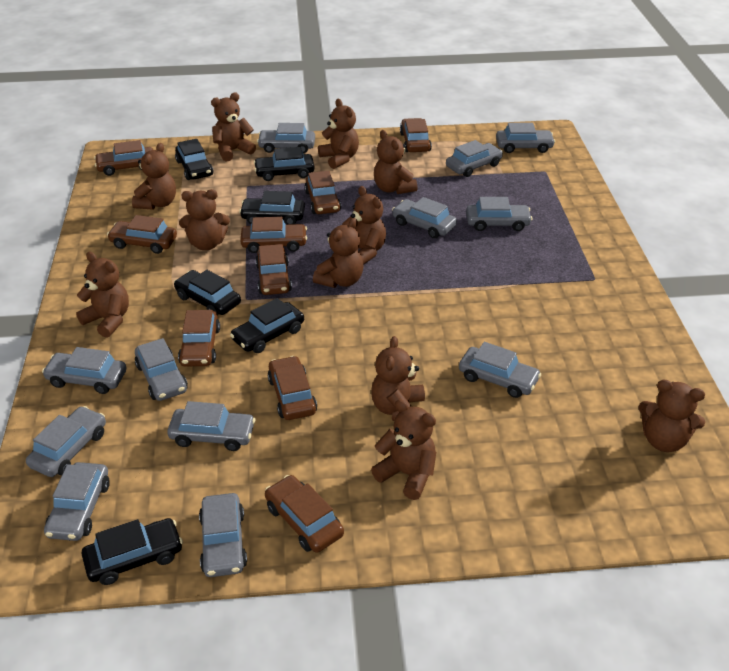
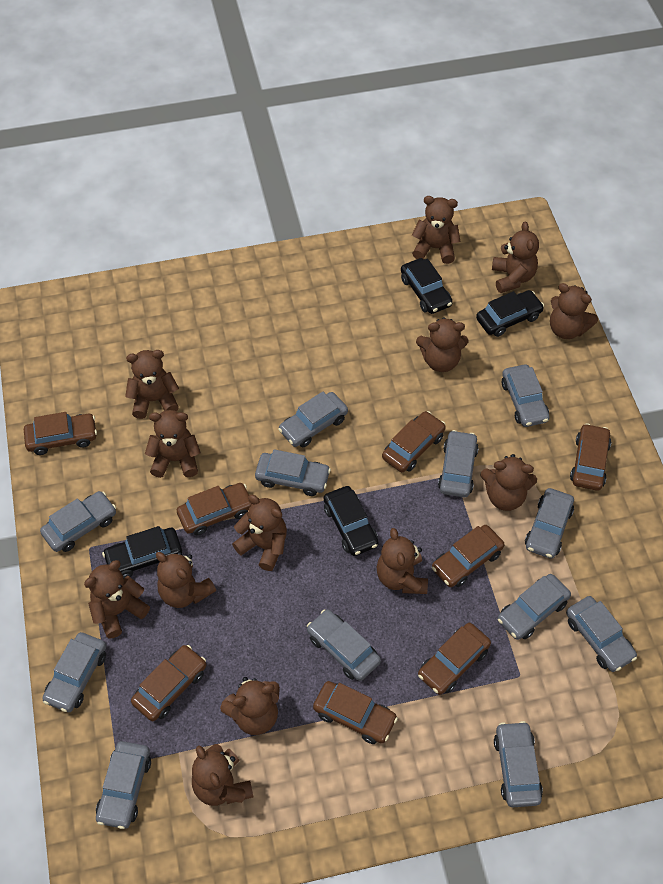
black car: 6 -> 4
brown car: 9 -> 8
brown teddy bear: 11 -> 13

